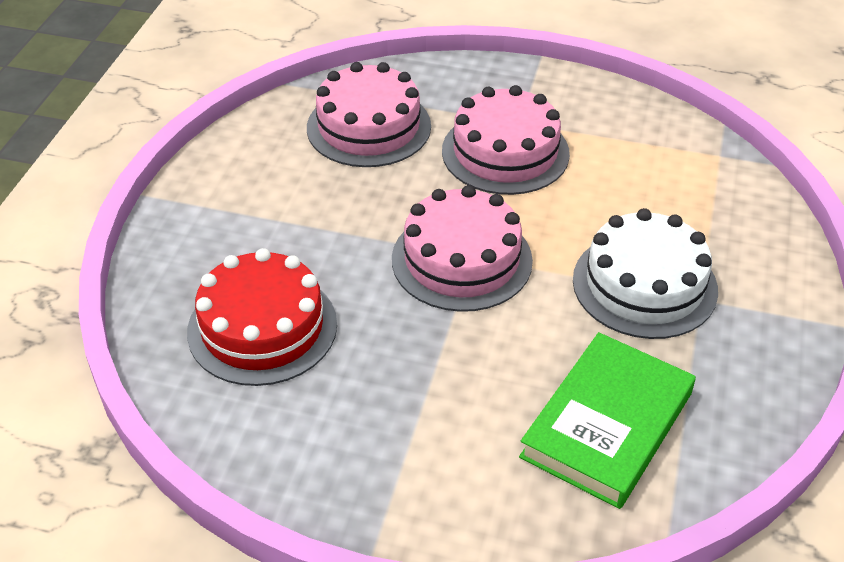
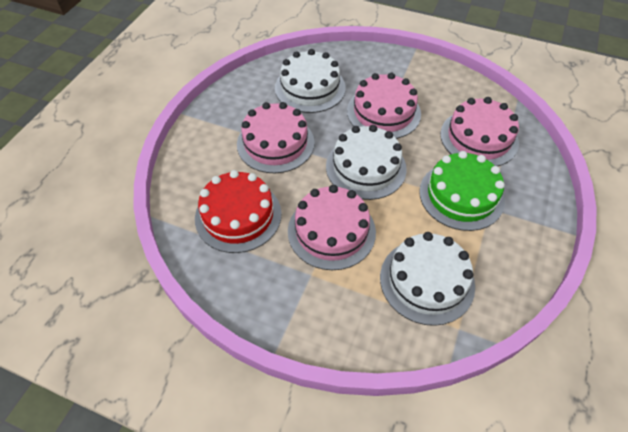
green book: 1 -> 0
green cake: 0 -> 1
pink cake: 3 -> 4
white cake: 1 -> 3

